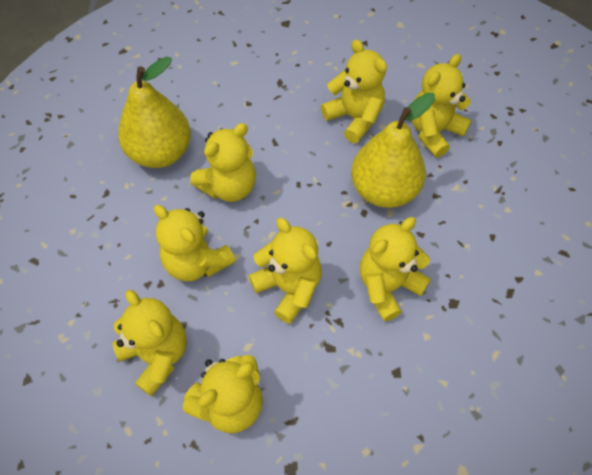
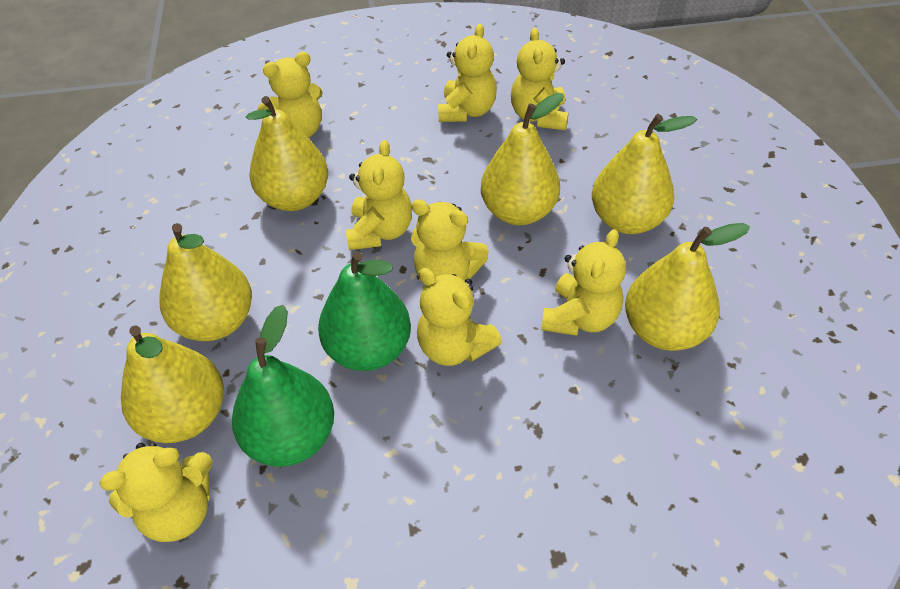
green pear: 0 -> 2
yellow pear: 2 -> 6

